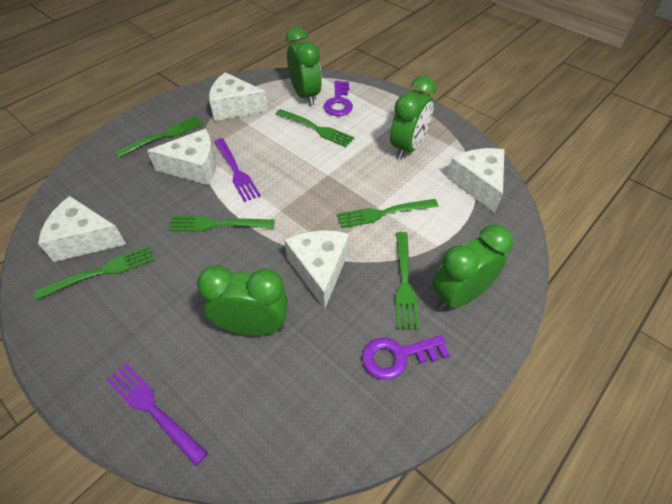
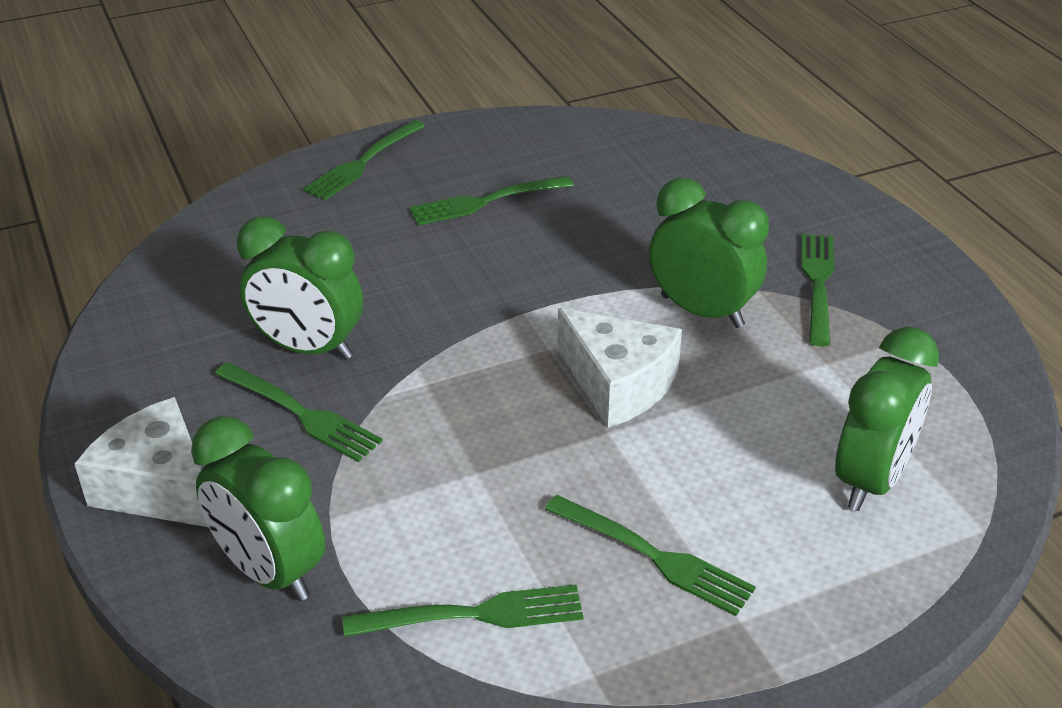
purple fork: 2 -> 0
purple key: 2 -> 0
white cheese: 5 -> 2

